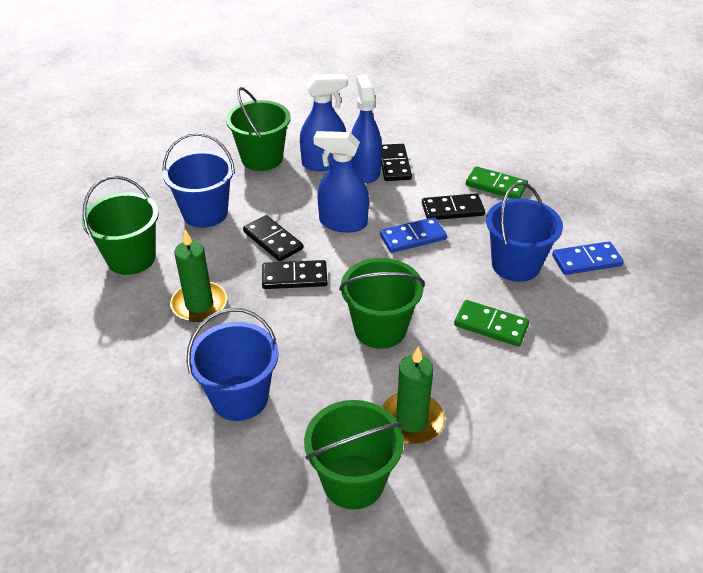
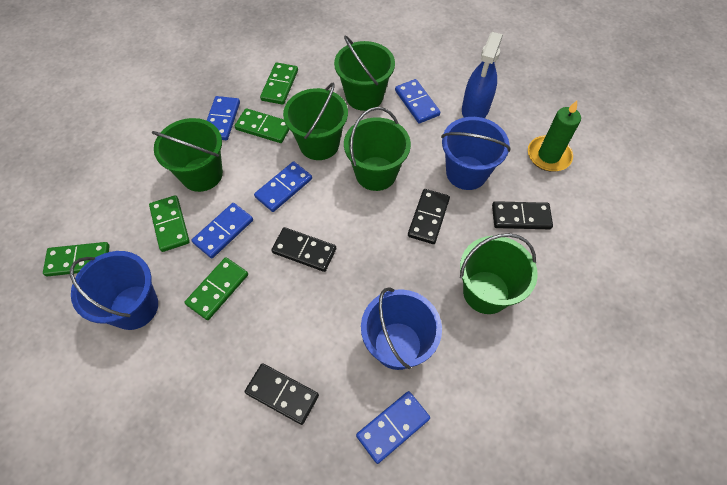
blue domino: 2 -> 5
blue spray bottle: 3 -> 1
green bucket: 4 -> 5
green candle: 2 -> 1
green domino: 2 -> 5

